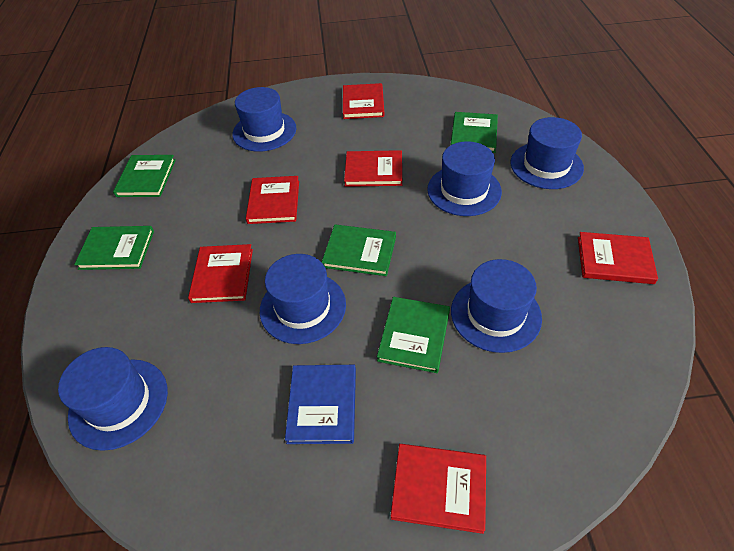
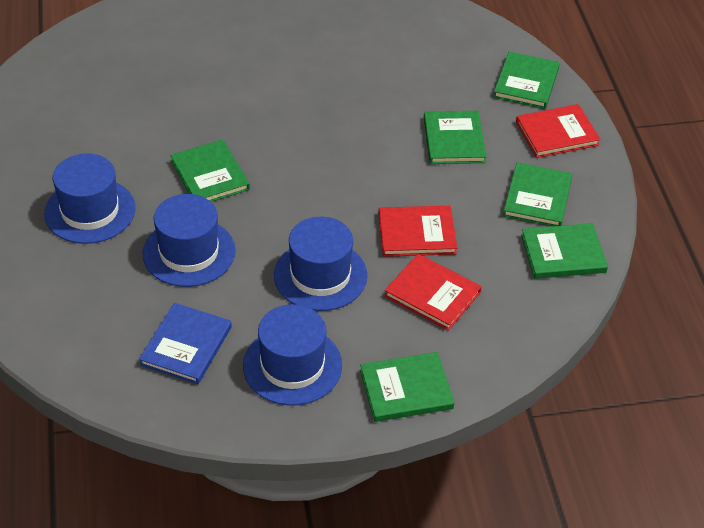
blue hat: 6 -> 4
green book: 5 -> 6
red book: 6 -> 3

